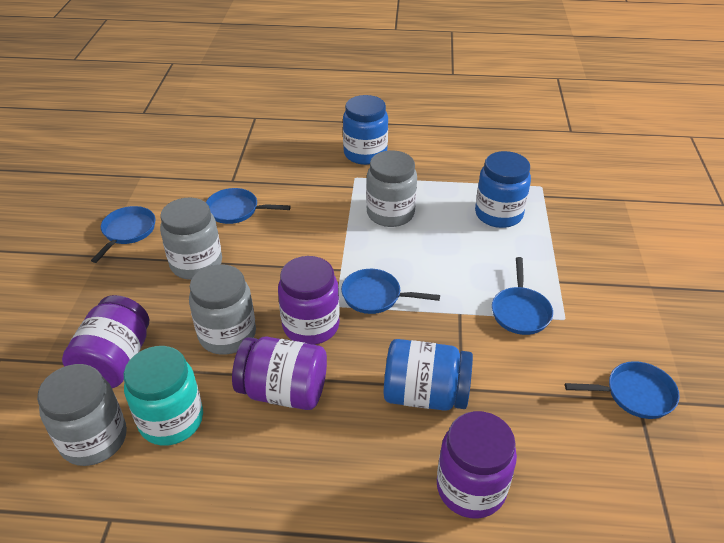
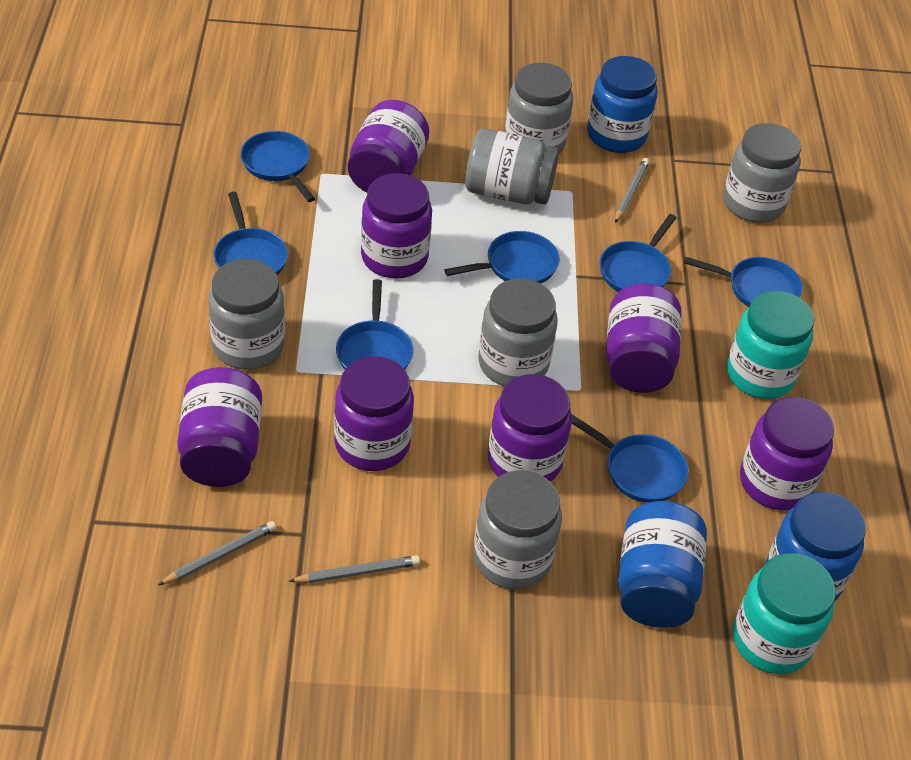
blue pan: 5 -> 7
grey jar: 4 -> 6
grey pencil: 0 -> 3
purple jar: 4 -> 7
turquoise jar: 1 -> 2

